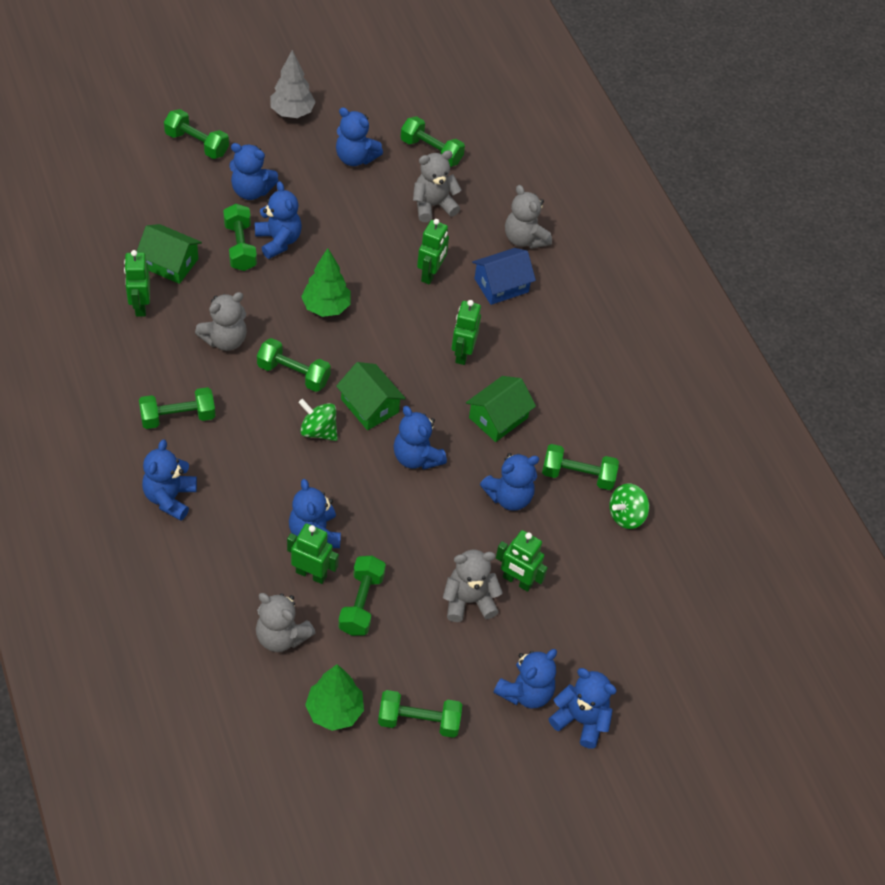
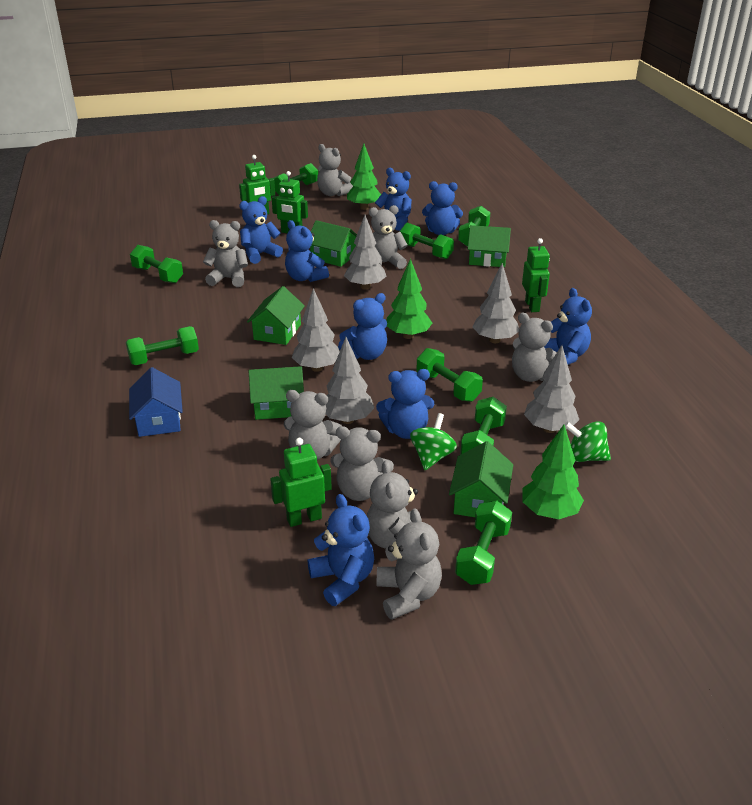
blue teddy bear: 9 -> 8
green house: 3 -> 5
green robot: 5 -> 4
green tree: 2 -> 3
grey teddy bear: 5 -> 8
grey tree: 1 -> 5

